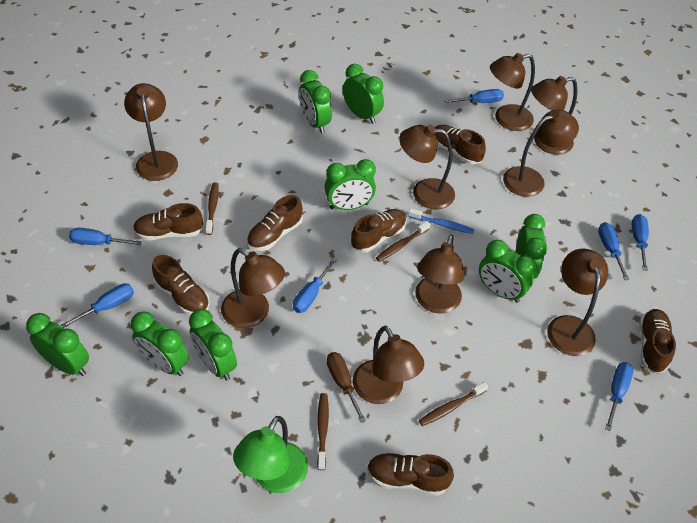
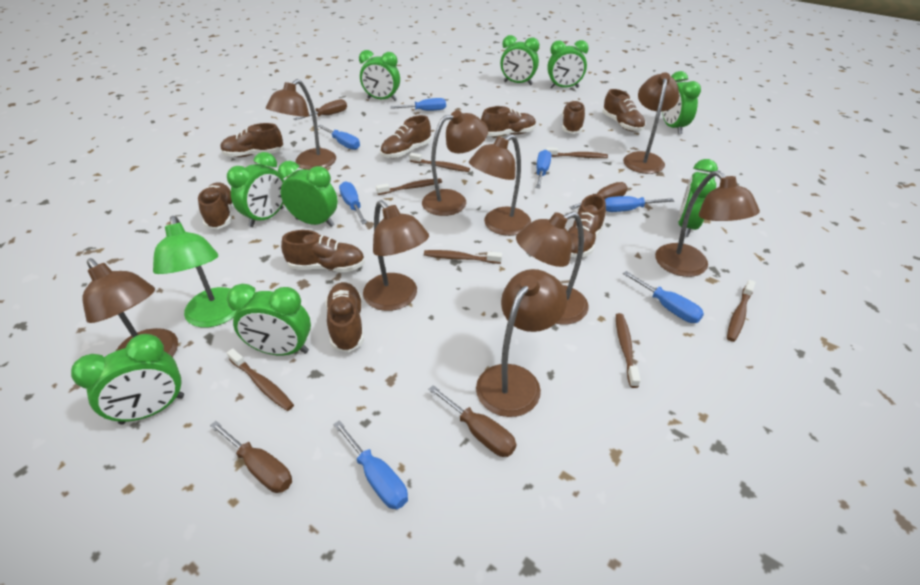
blue toothbrush: 1 -> 0
brown screwdriver: 1 -> 4
brown shoe: 7 -> 9
brown toothbrush: 4 -> 7
green clock: 8 -> 9

